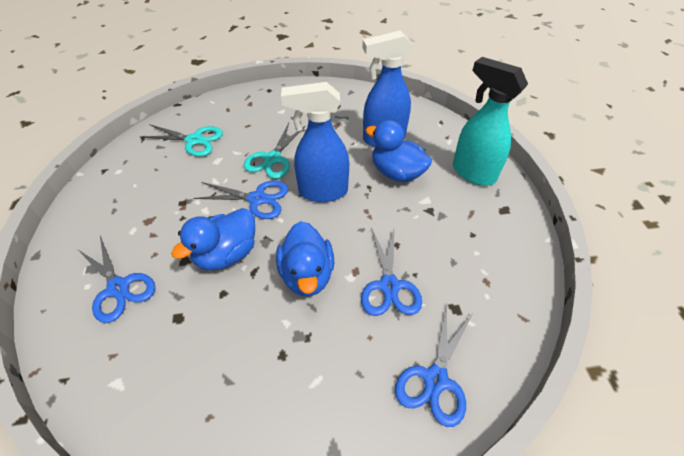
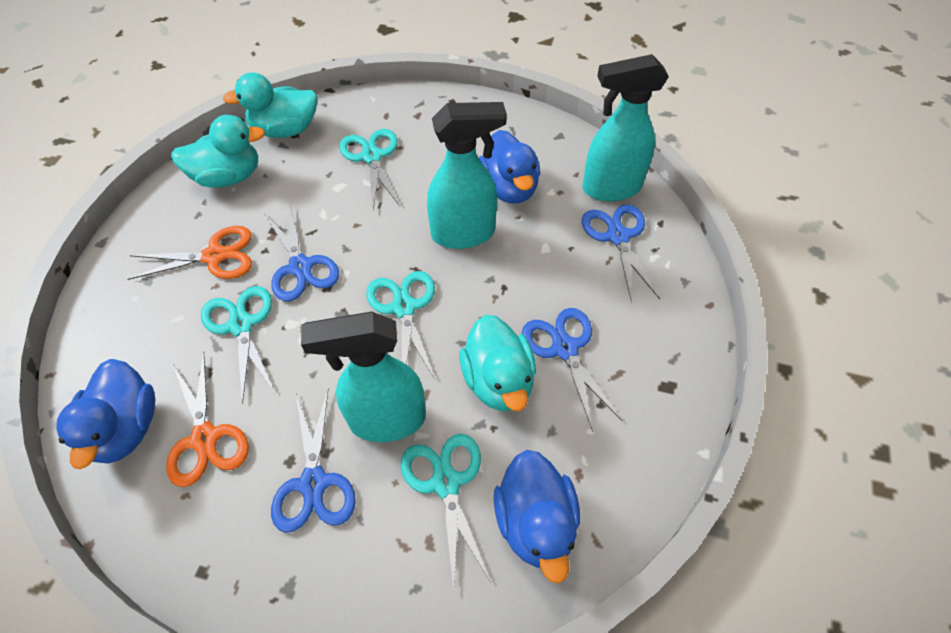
blue spray bottle: 2 -> 0
orange scissors: 0 -> 2
turquoise duck: 0 -> 3
turquoise scissors: 2 -> 4
turquoise spray bottle: 1 -> 3

